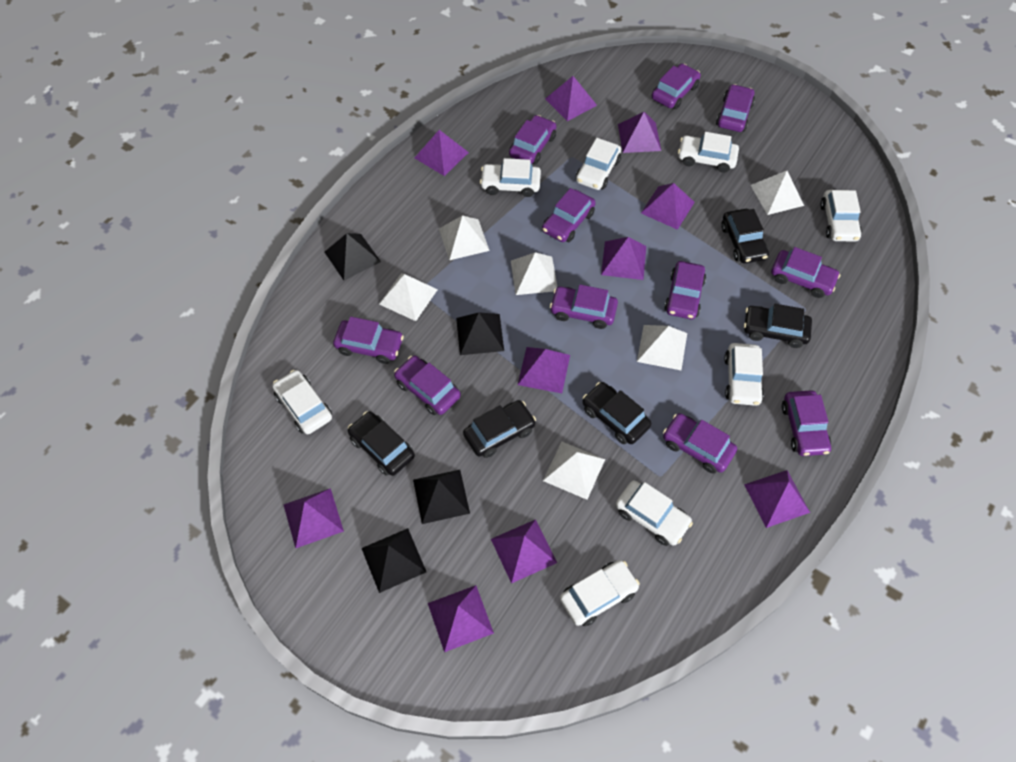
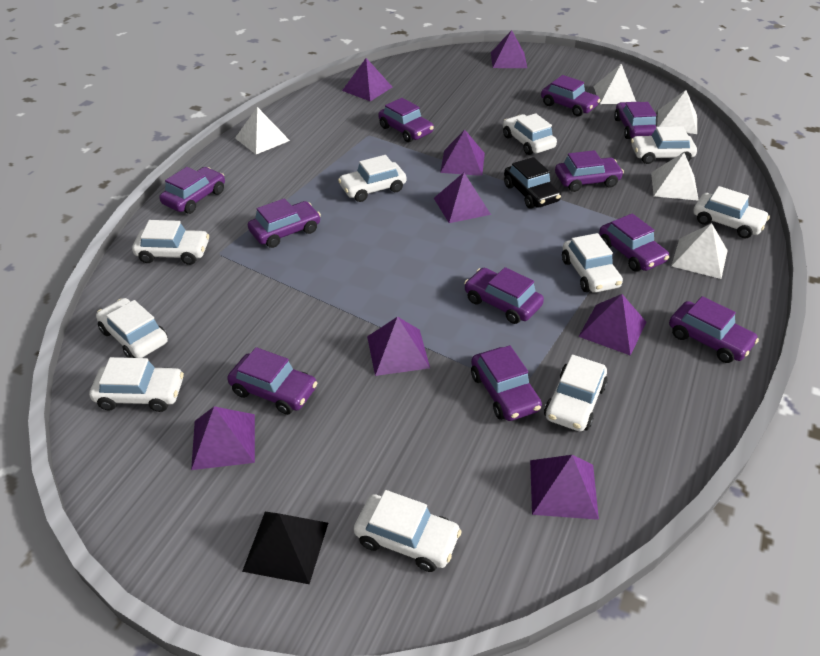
black car: 5 -> 1
black pyramid: 4 -> 1
purple pyramid: 10 -> 8
white car: 8 -> 10
white pyramid: 6 -> 5

